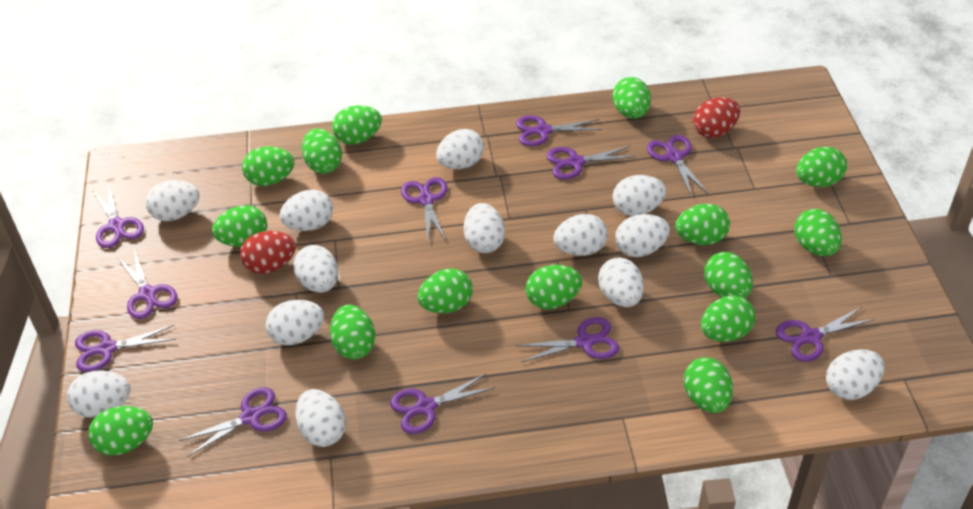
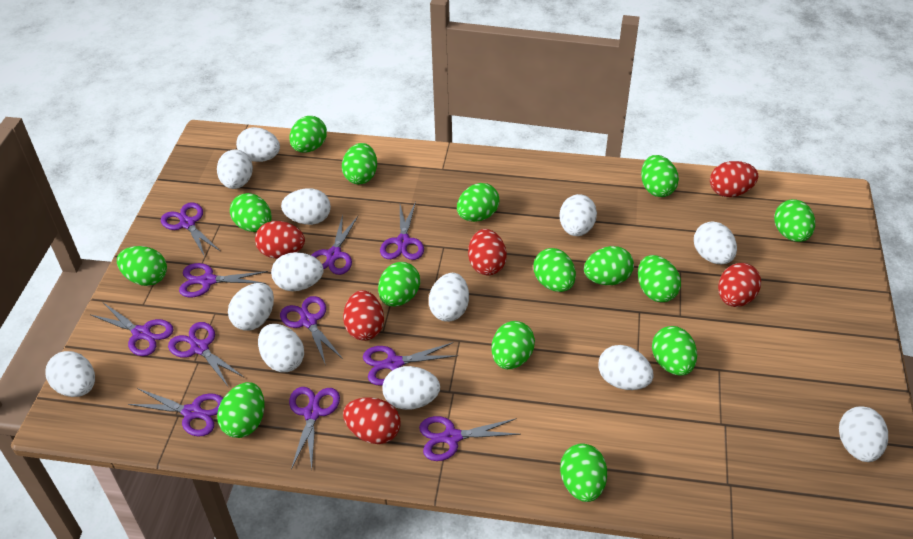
red egg: 2 -> 6

